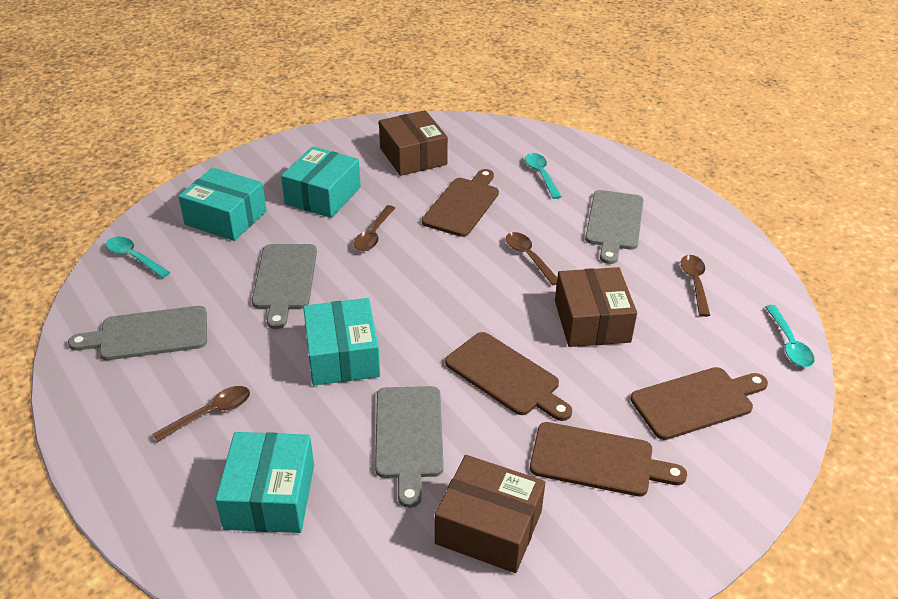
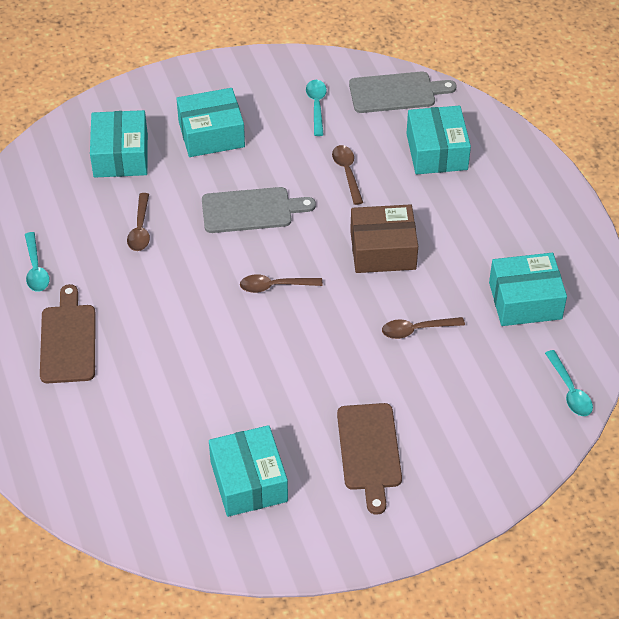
brown box: 3 -> 1
brown cutting board: 4 -> 2
grey cutting board: 4 -> 2
turquoise box: 4 -> 5

